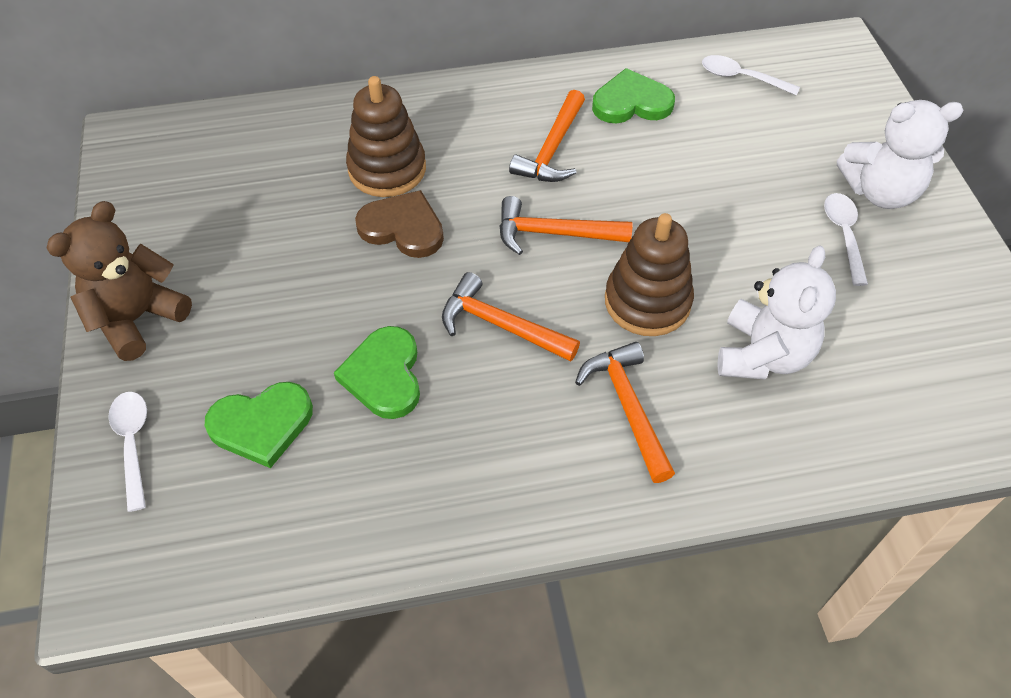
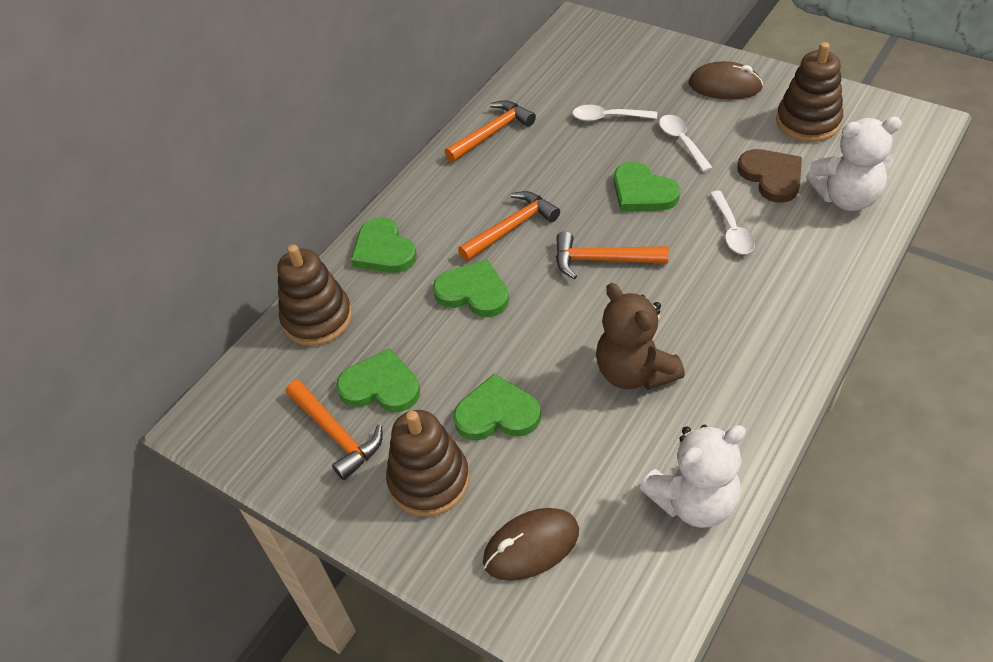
brown mouse: 0 -> 2
brown stacking toy: 2 -> 3
green heart: 3 -> 5

